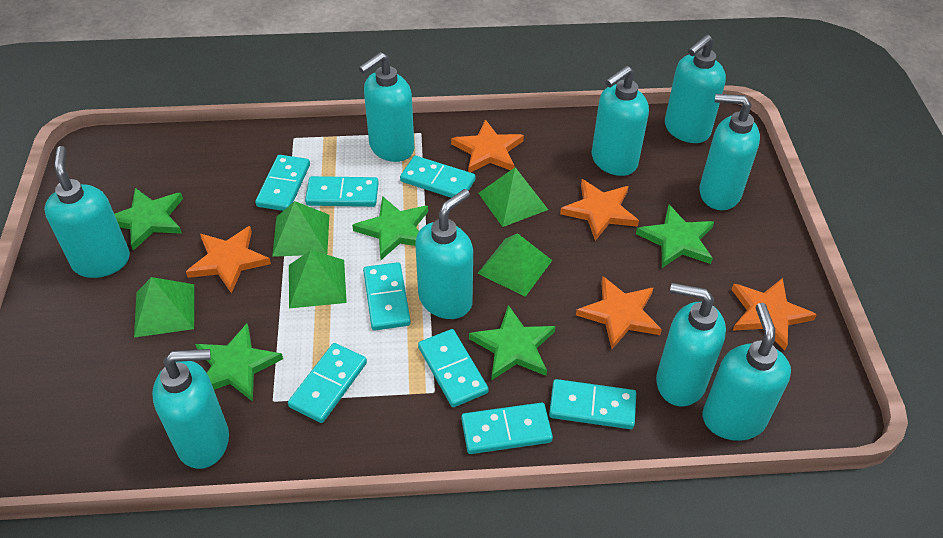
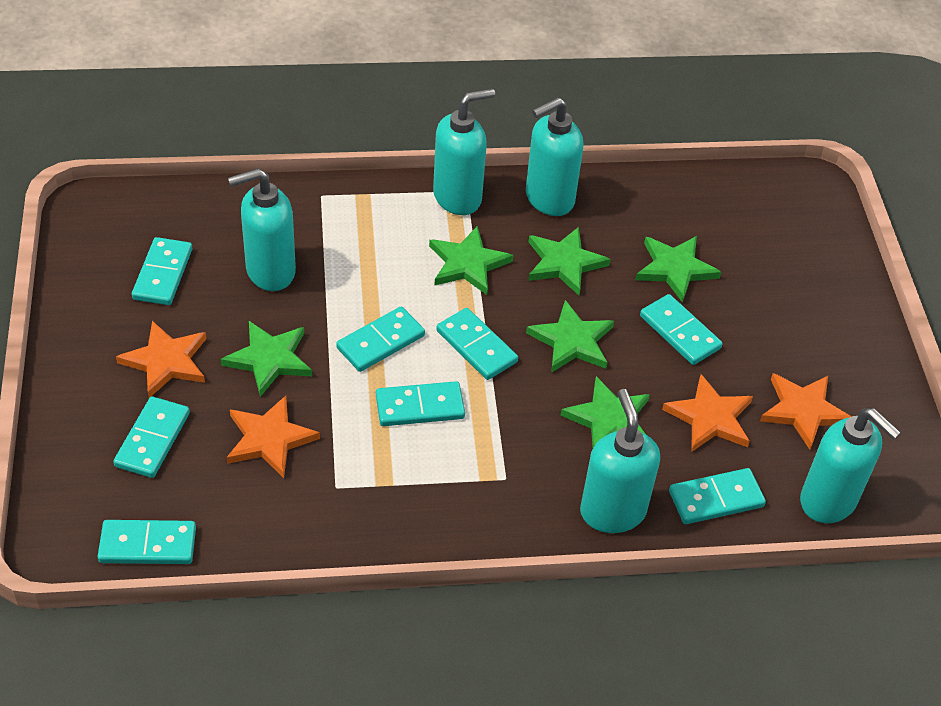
green pyramid: 5 -> 0
green star: 5 -> 6
orange star: 5 -> 4
turquoise soap dispenser: 9 -> 5

